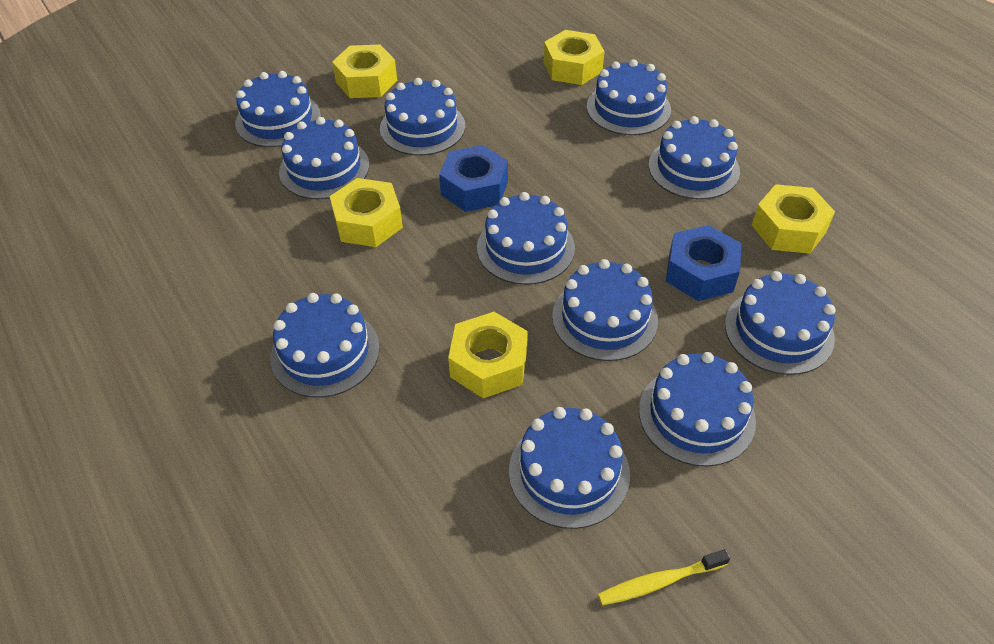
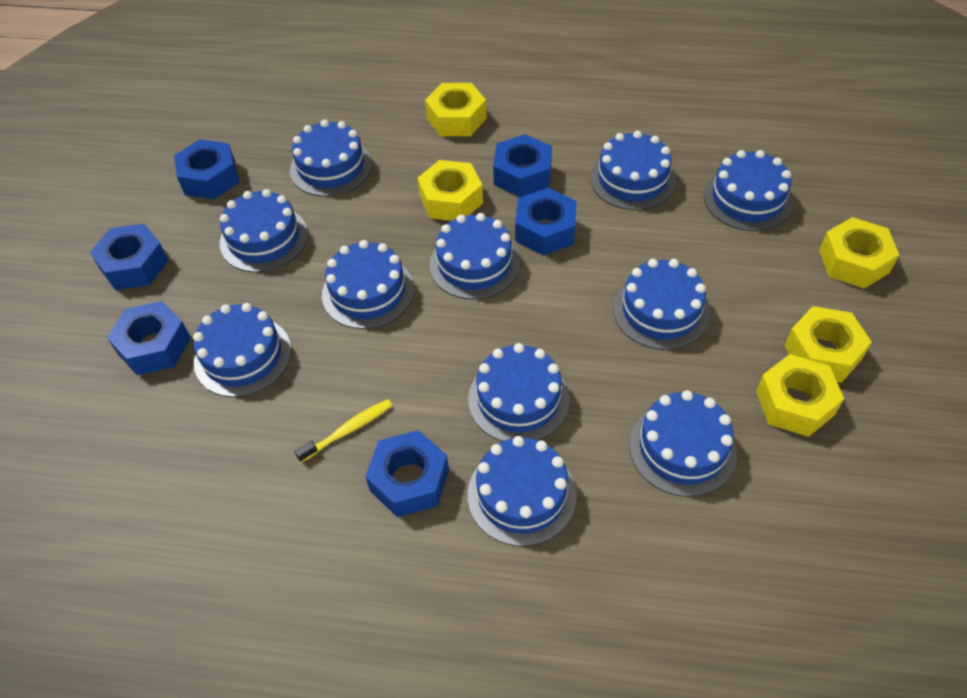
blue nut: 2 -> 6

